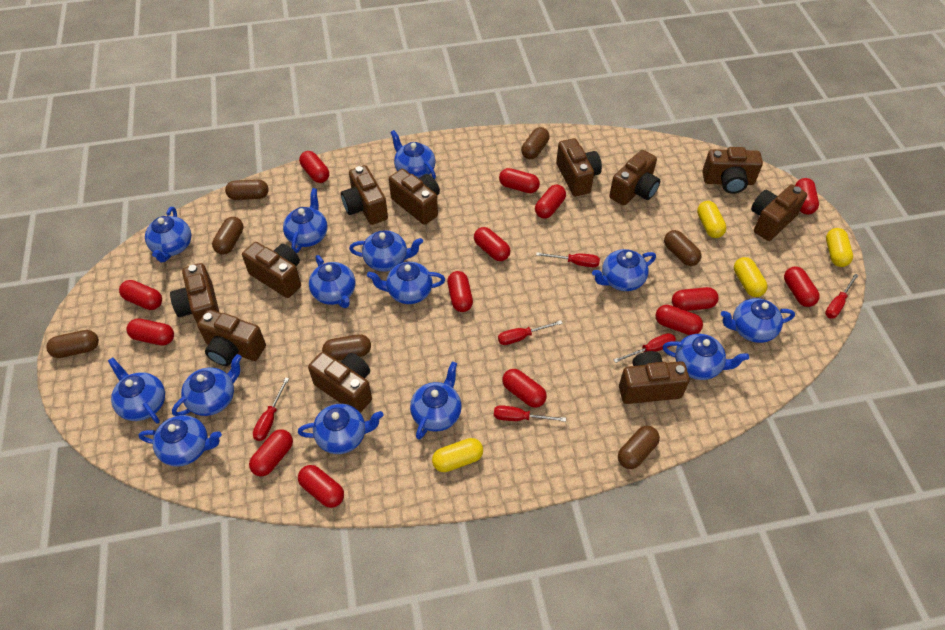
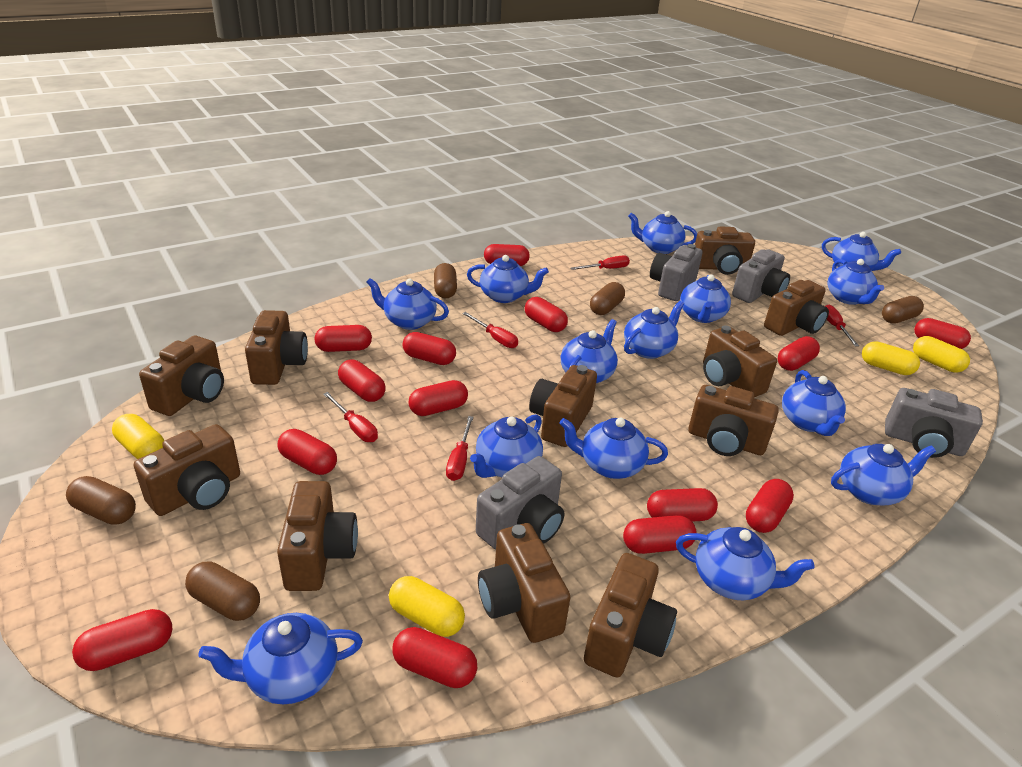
brown capsule: 7 -> 5
grey camera: 0 -> 4
red screwdriver: 6 -> 5

